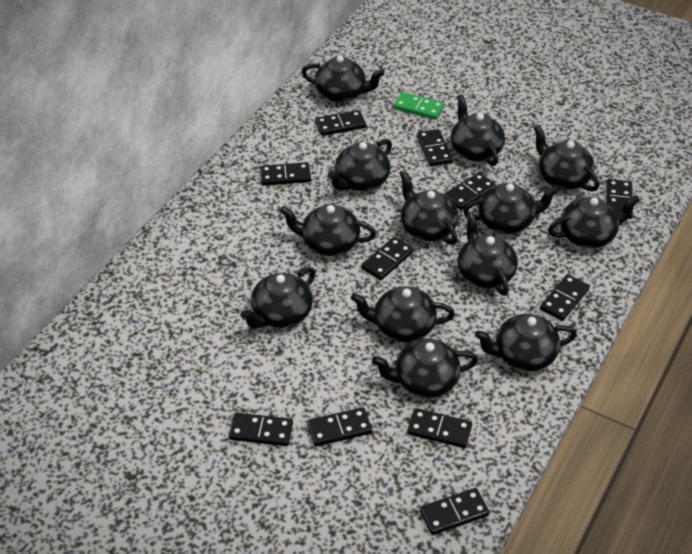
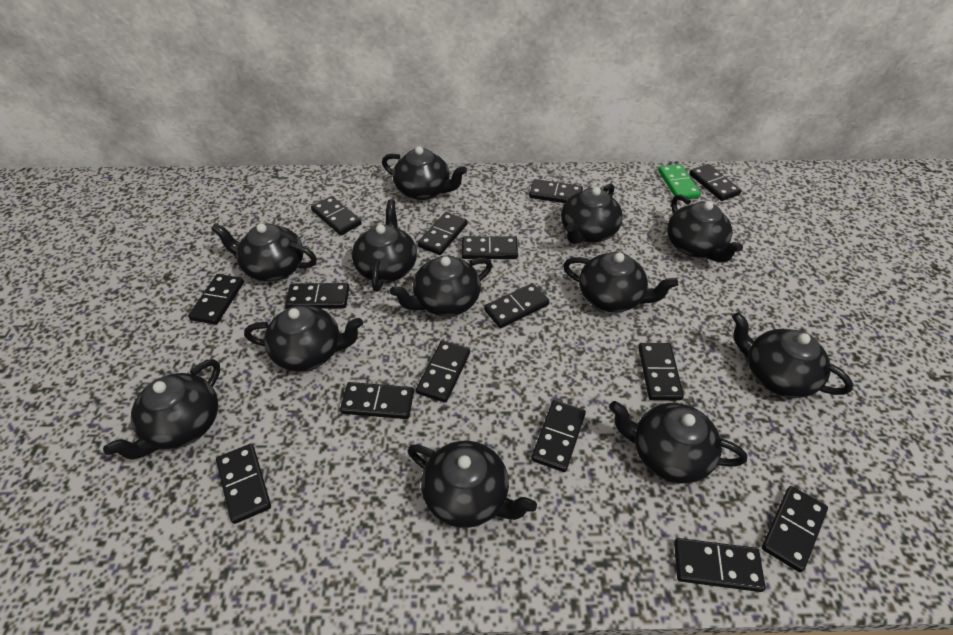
black domino: 11 -> 15
black teapot: 13 -> 12

